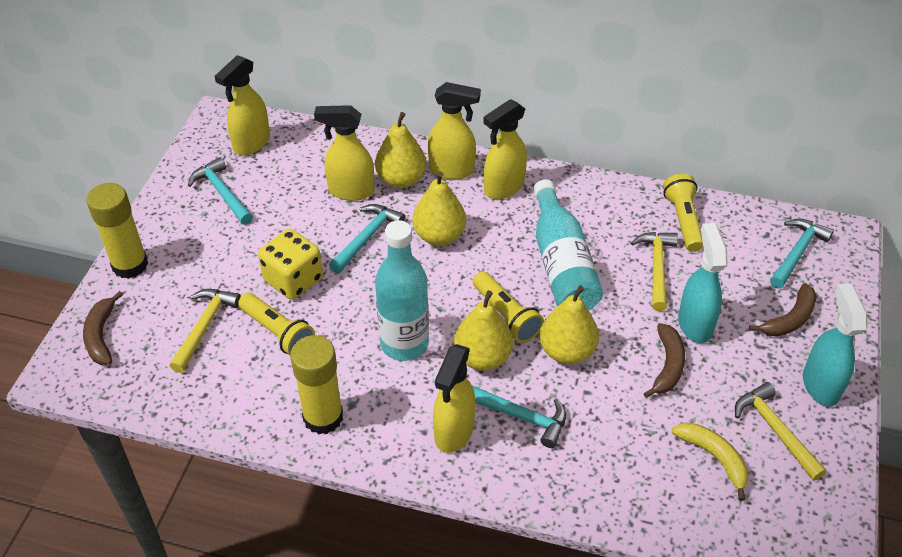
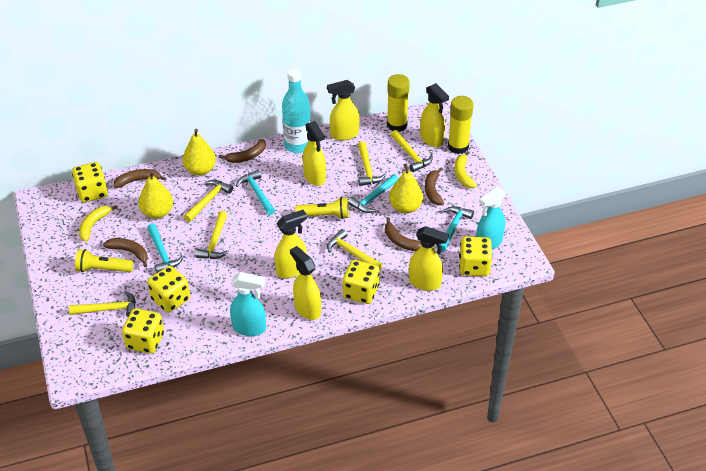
brown banana: 3 -> 5
turquoise bottle: 2 -> 1
yellow banana: 1 -> 2
yellow dice: 1 -> 5
yellow flashlight: 3 -> 2
yellow hammer: 3 -> 6
yellow pear: 4 -> 3
yellow spray bottle: 5 -> 6

